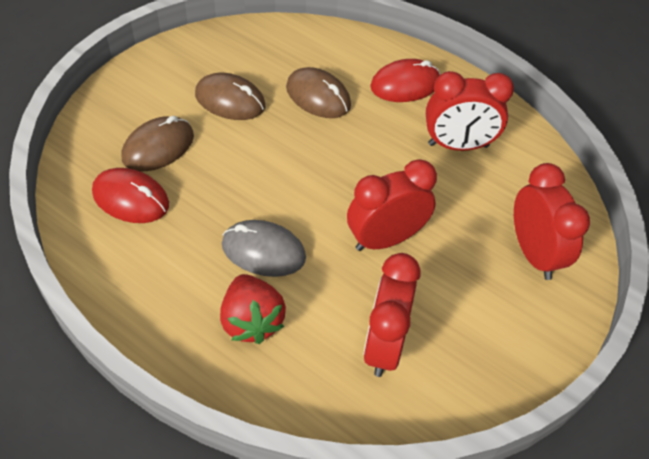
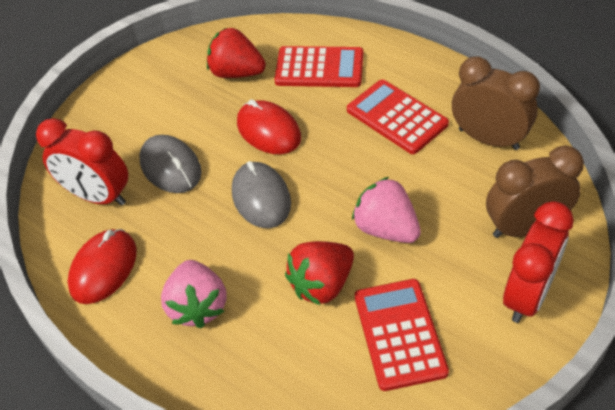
brown clock: 0 -> 2
brown mouse: 3 -> 0
grey mouse: 1 -> 2
pink strawberry: 0 -> 2
red calculator: 0 -> 3
red clock: 4 -> 2
red strawberry: 1 -> 2

